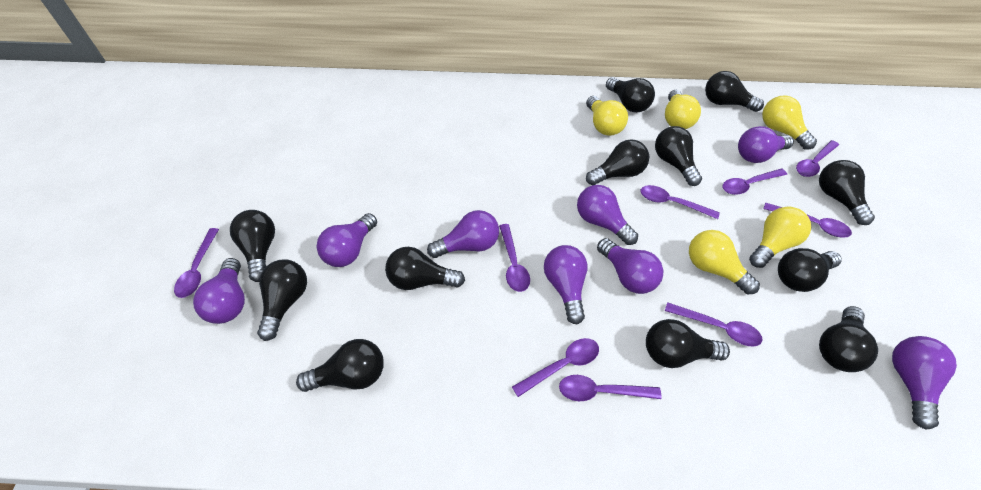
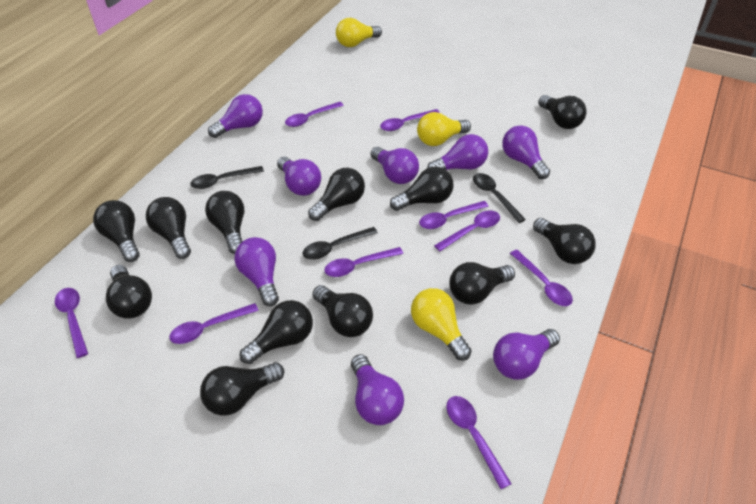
black spoon: 0 -> 3
yellow light bulb: 5 -> 3

